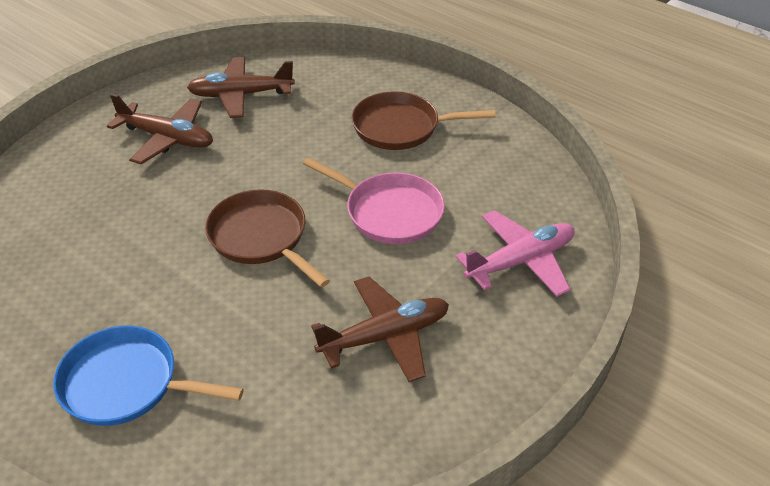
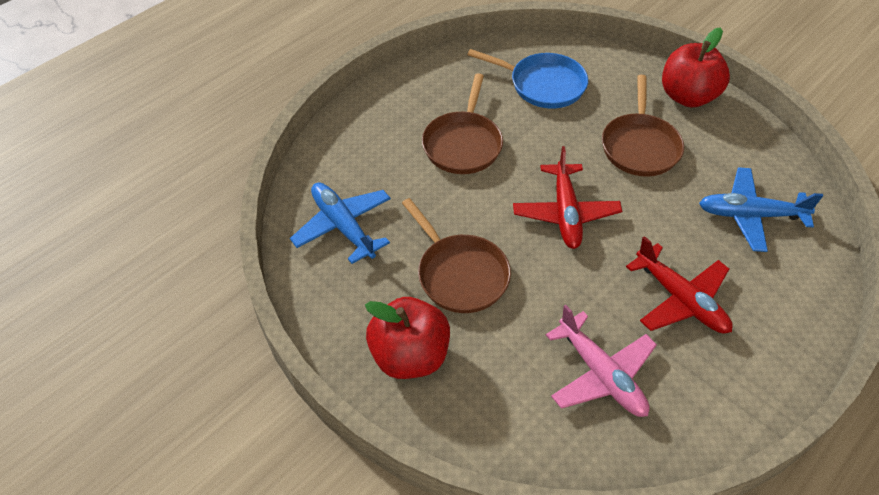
blue plane: 0 -> 2
brown pan: 2 -> 3
brown plane: 3 -> 0
pink pan: 1 -> 0
red apple: 0 -> 2
red plane: 0 -> 2

